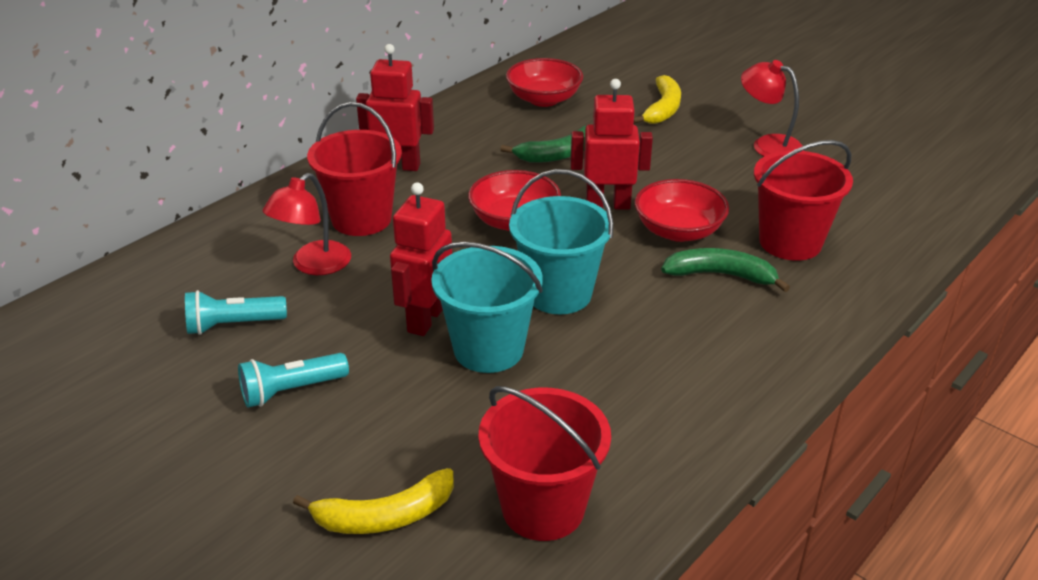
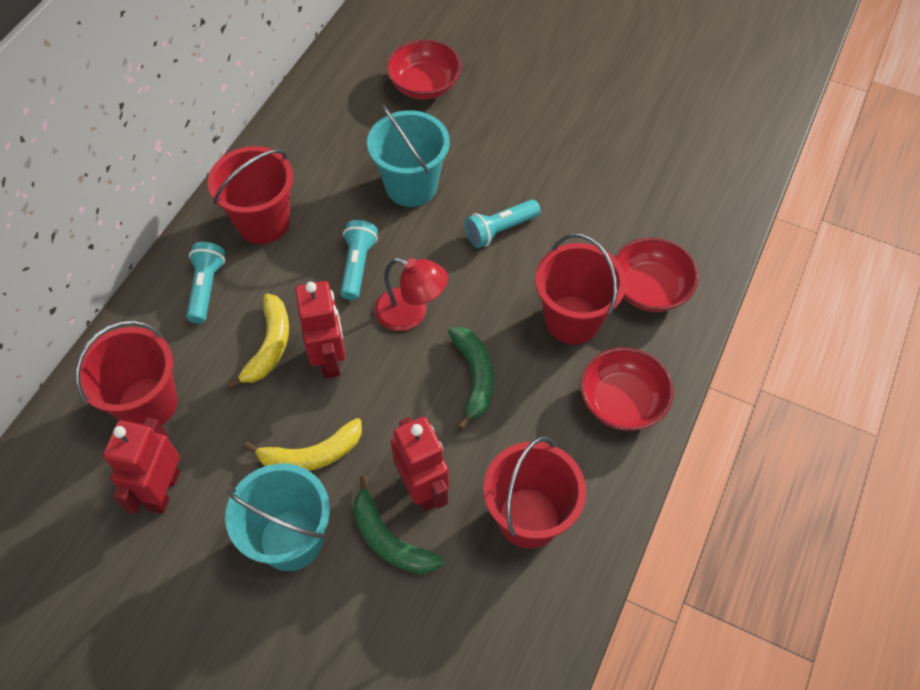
red bucket: 3 -> 4
red lamp: 2 -> 1
turquoise flashlight: 2 -> 3

